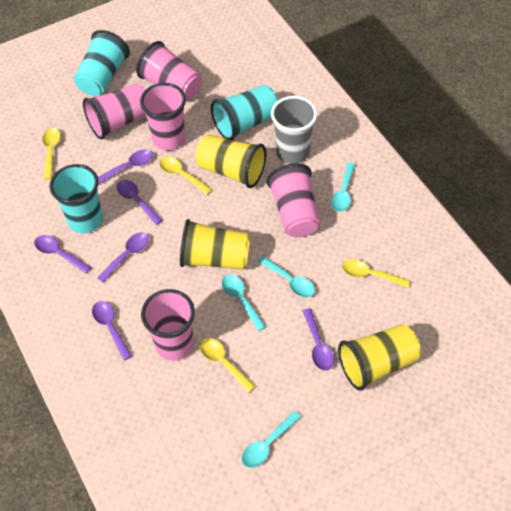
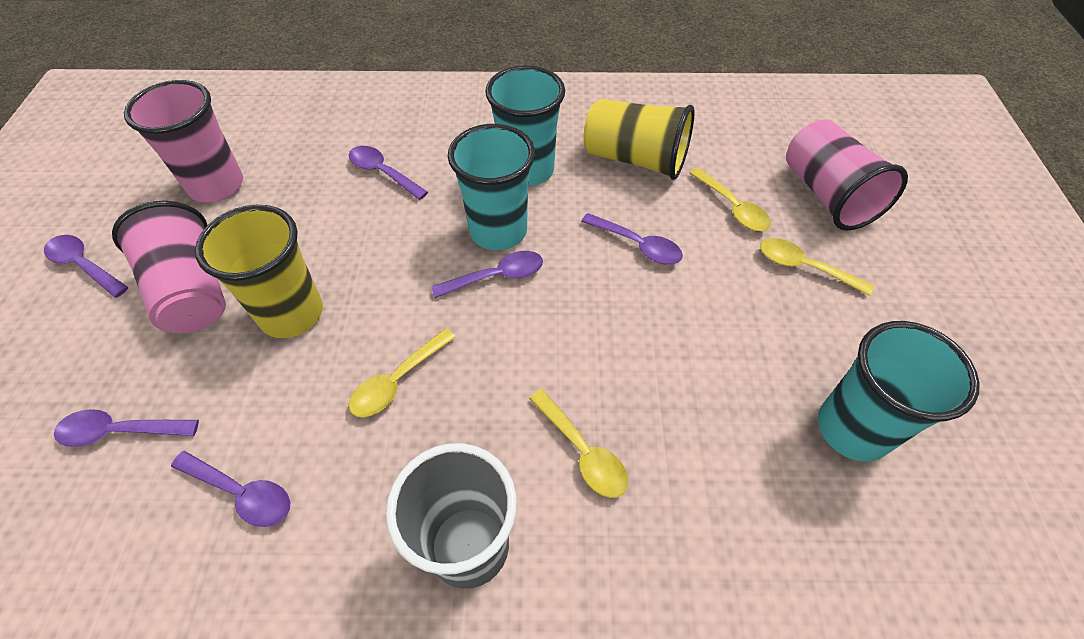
pink cup: 5 -> 3
turquoise spoon: 4 -> 0
yellow cup: 3 -> 2

